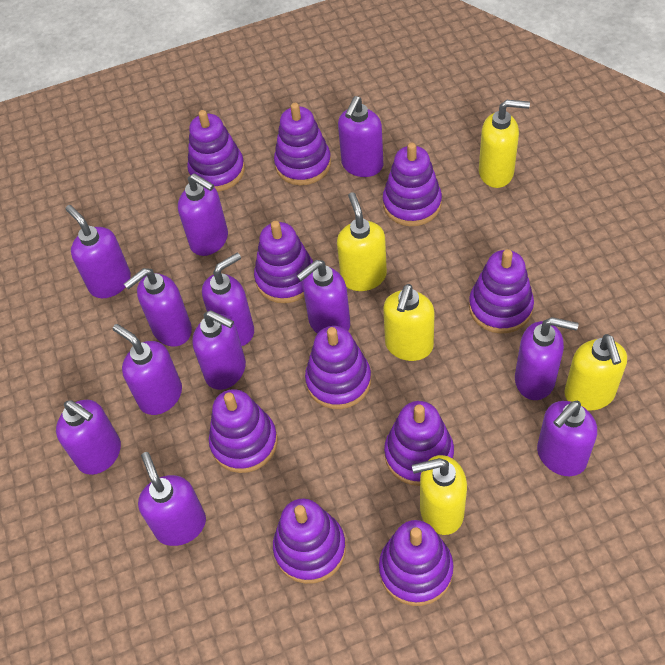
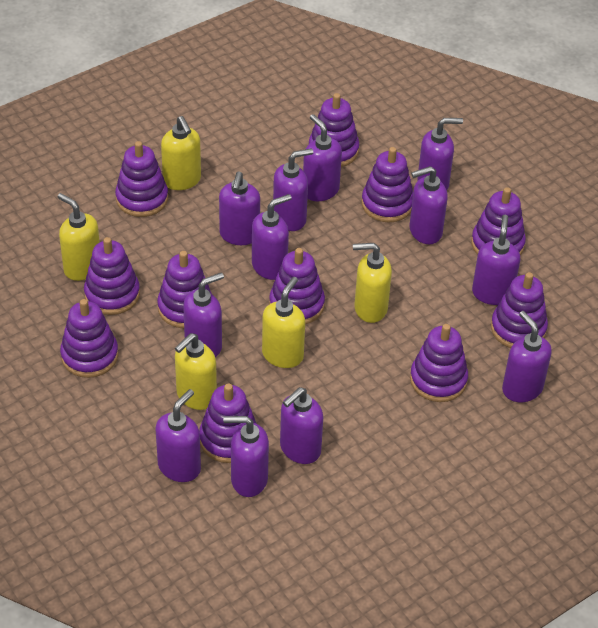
purple stacking toy: 10 -> 11

